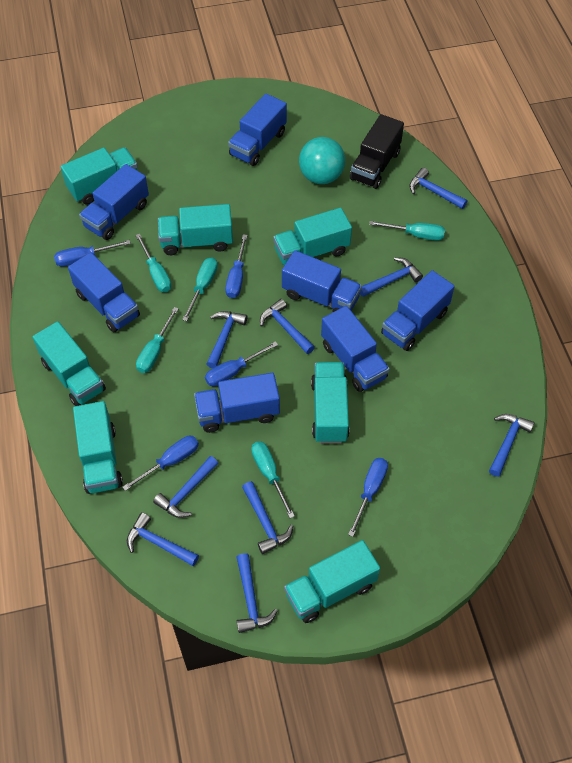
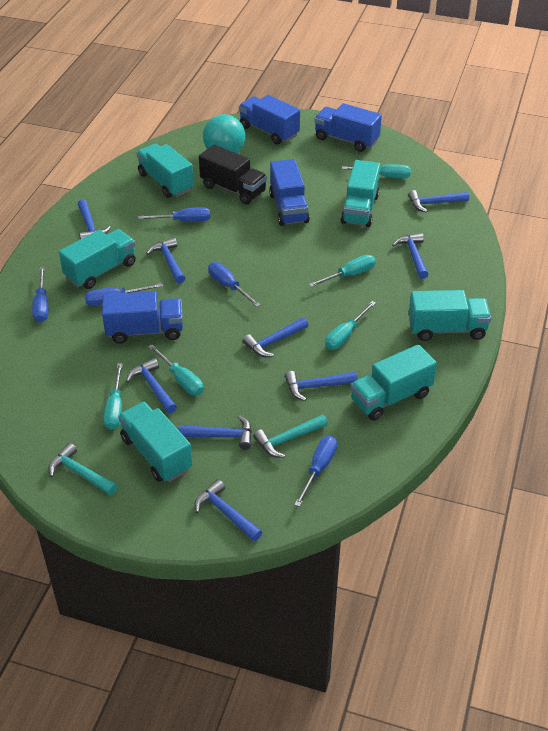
blue truck: 7 -> 4
turquoise hammer: 0 -> 2
turquoise truck: 7 -> 6

